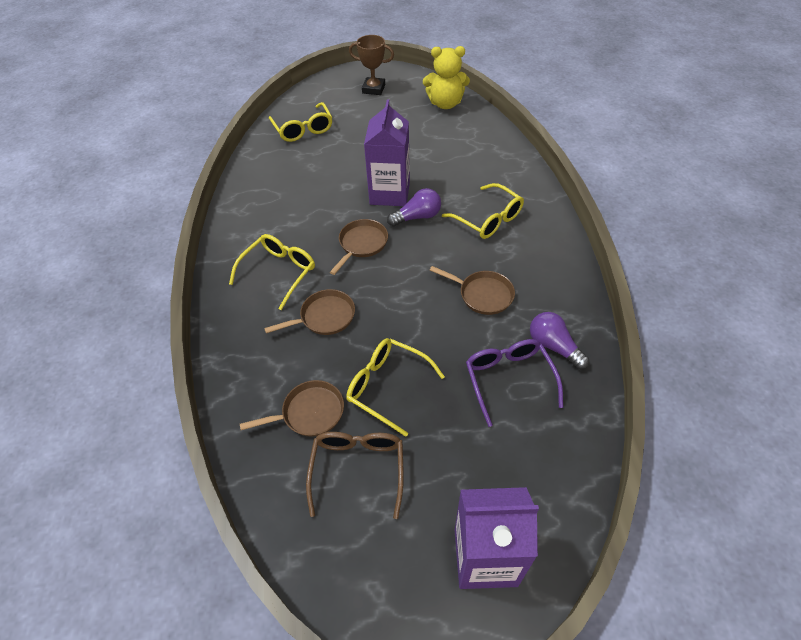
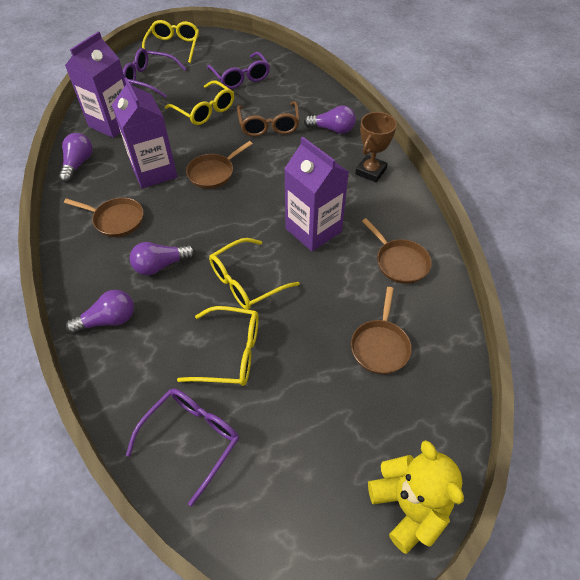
purple carton: 2 -> 3
purple glasses: 1 -> 3
purple light bulb: 2 -> 4

